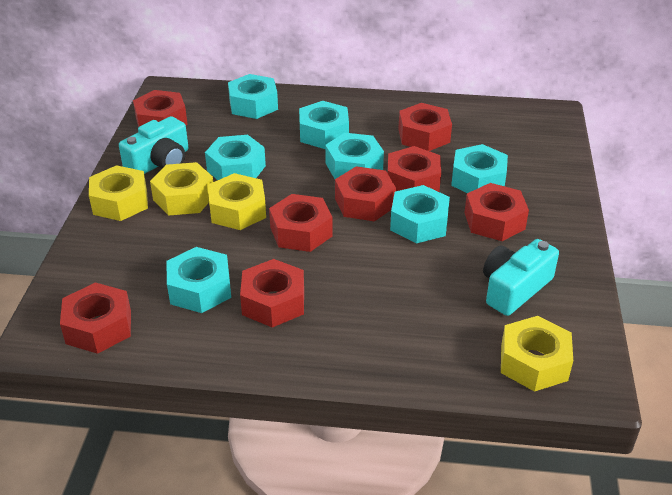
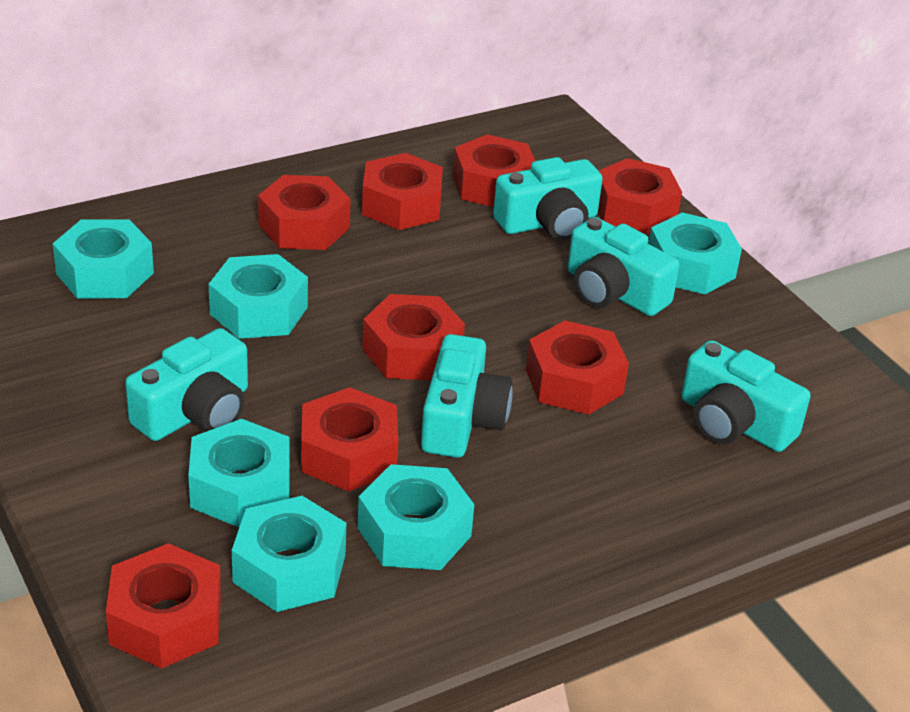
turquoise camera: 2 -> 5
turquoise nut: 7 -> 6
yellow nut: 4 -> 0

